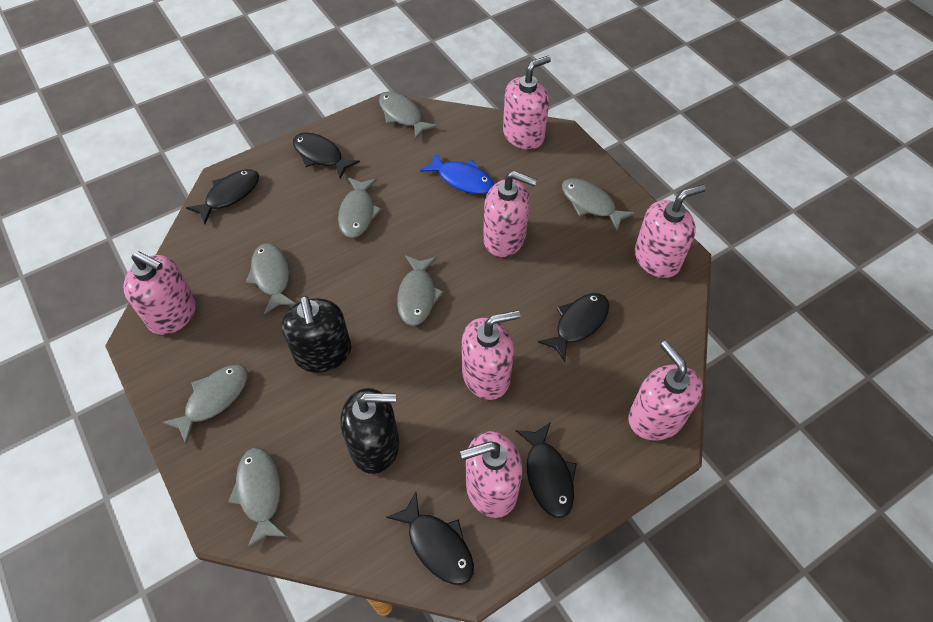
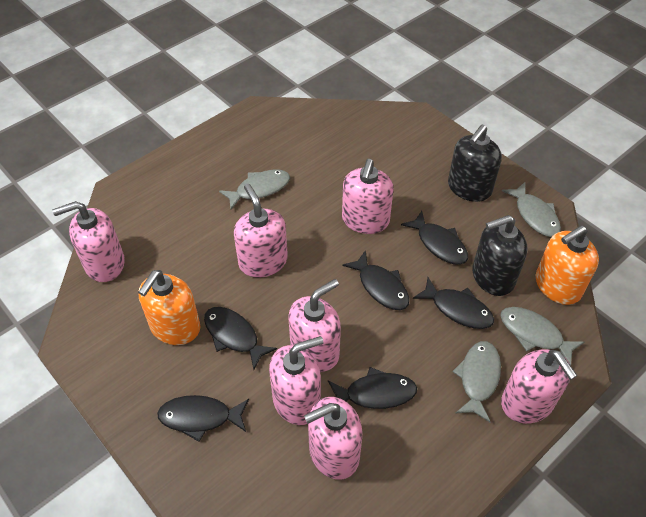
black fish: 5 -> 6
blue fish: 1 -> 0
grey fish: 7 -> 4
orange soap dispenser: 0 -> 2

